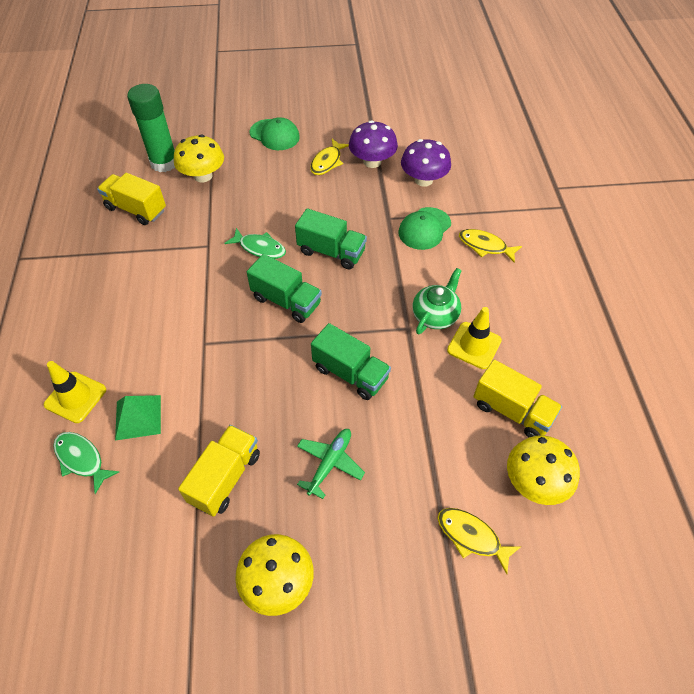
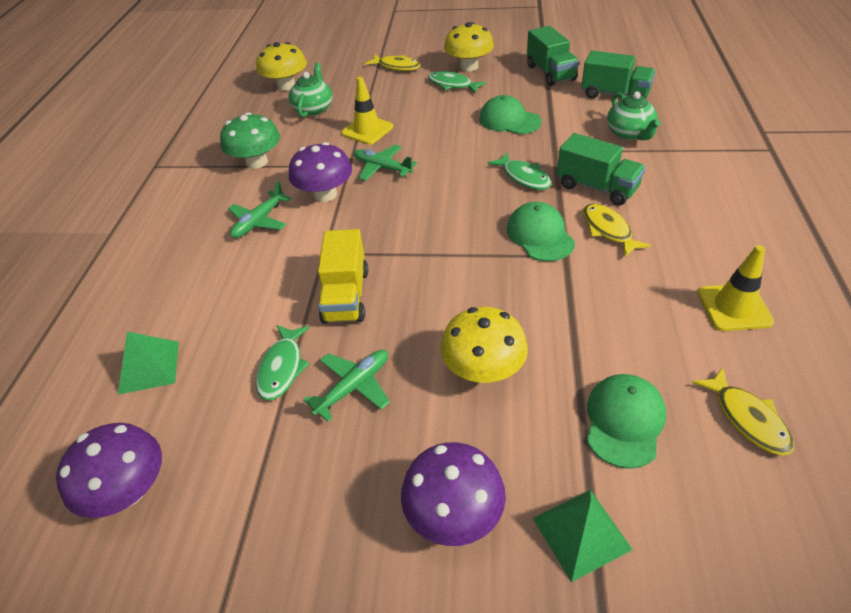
green cap: 2 -> 3
green fish: 2 -> 3
green glue stick: 1 -> 0
green mushroom: 0 -> 1
green plane: 1 -> 3
green pyramid: 1 -> 2
green teapot: 1 -> 2
purple mushroom: 2 -> 3
yellow truck: 3 -> 1

